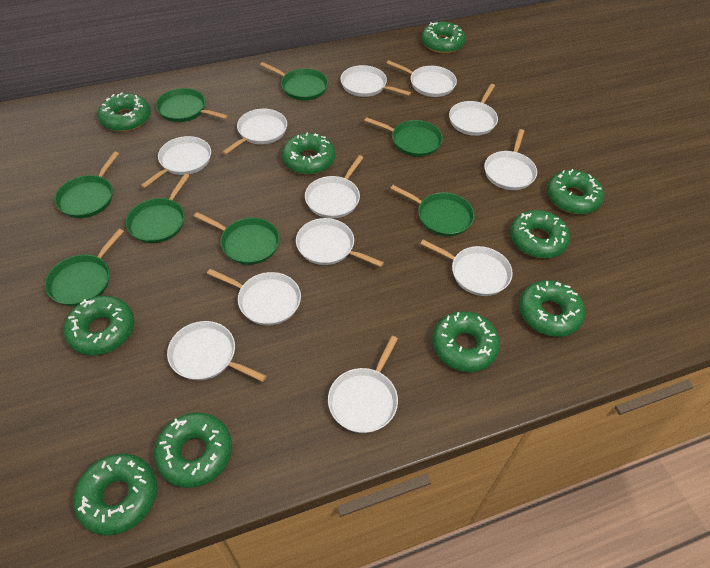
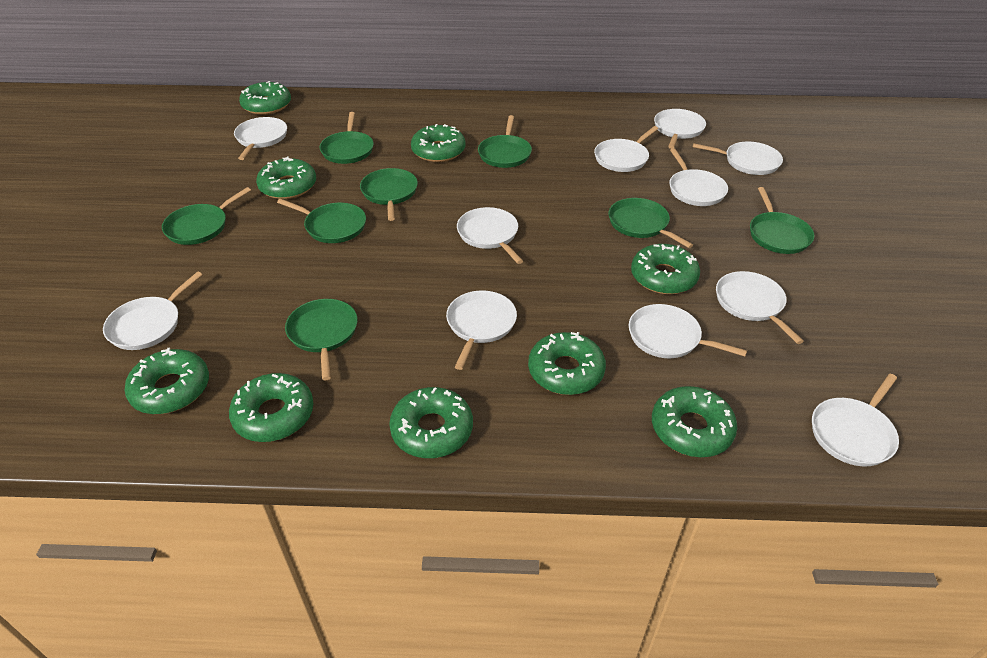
green donut: 10 -> 9
white pan: 12 -> 11

